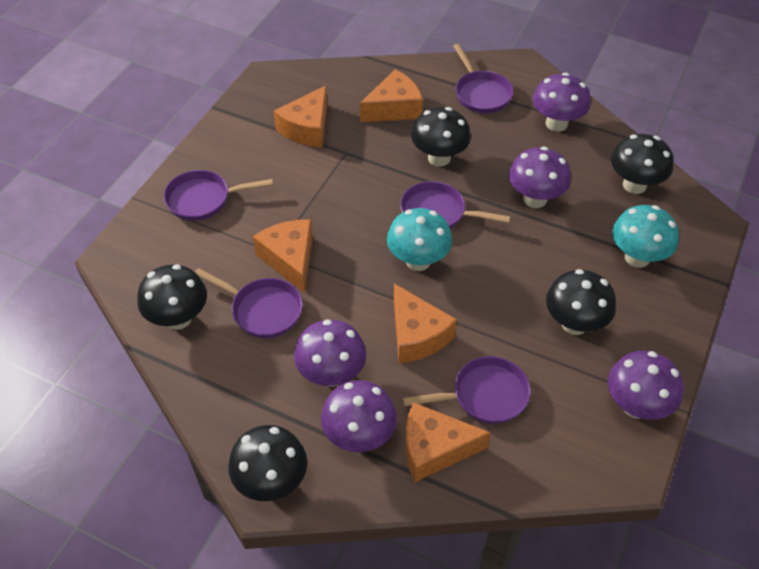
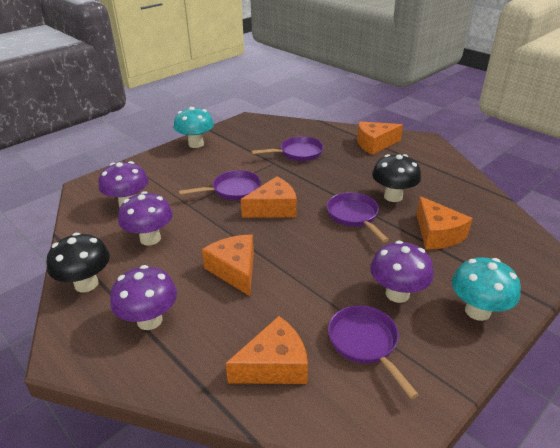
black mushroom: 5 -> 2
purple mushroom: 5 -> 4
purple pan: 5 -> 4

